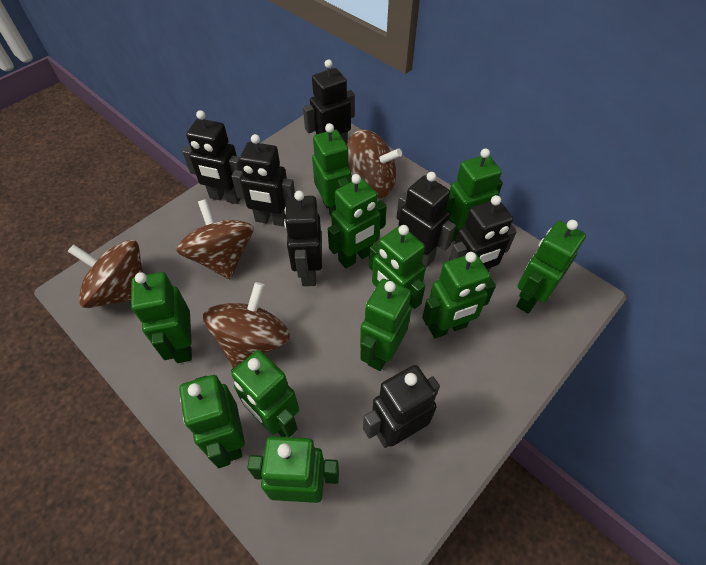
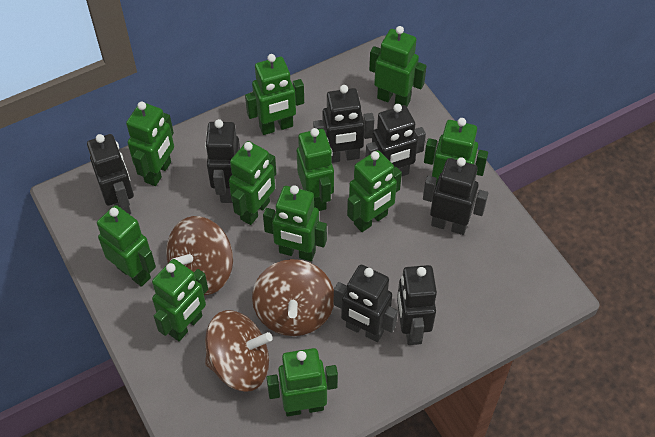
brown spinning top: 4 -> 3

